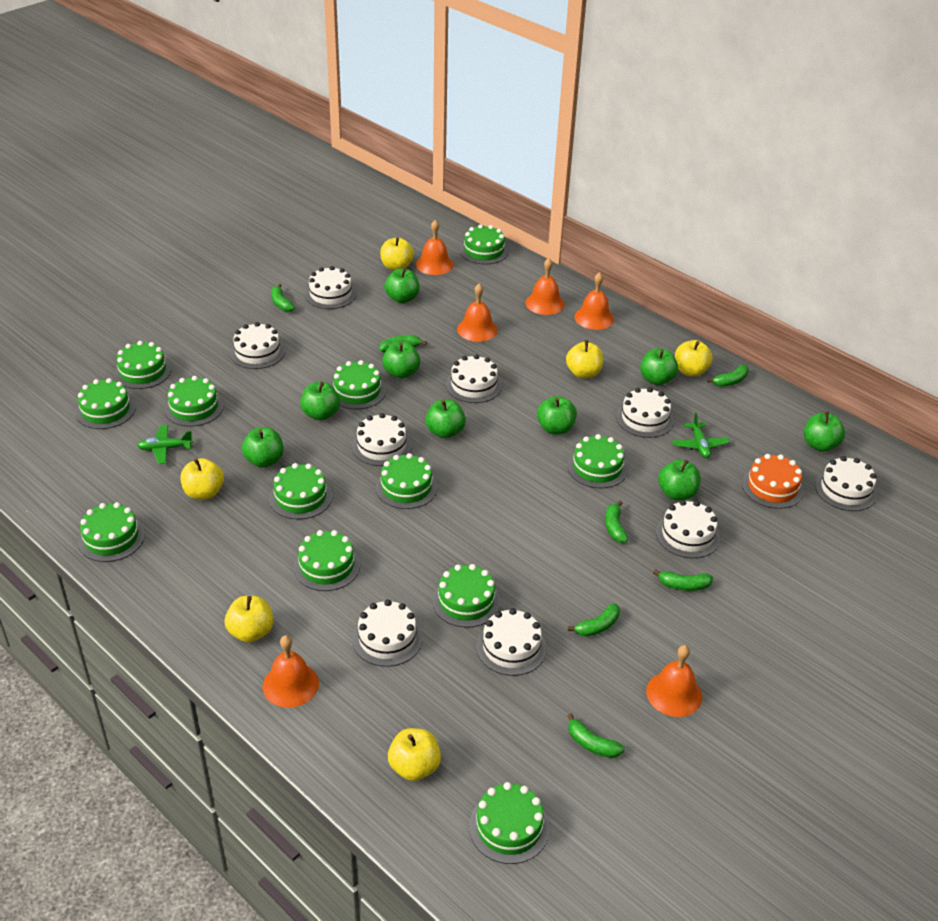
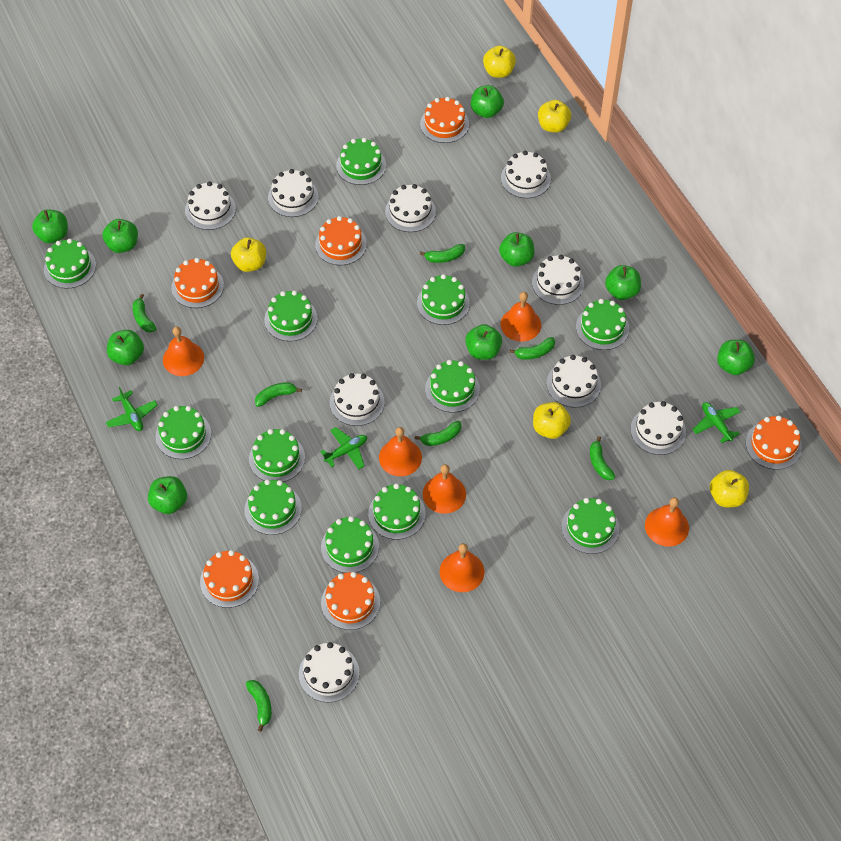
green plane: 2 -> 3
orange cake: 1 -> 6
yellow apple: 6 -> 5

